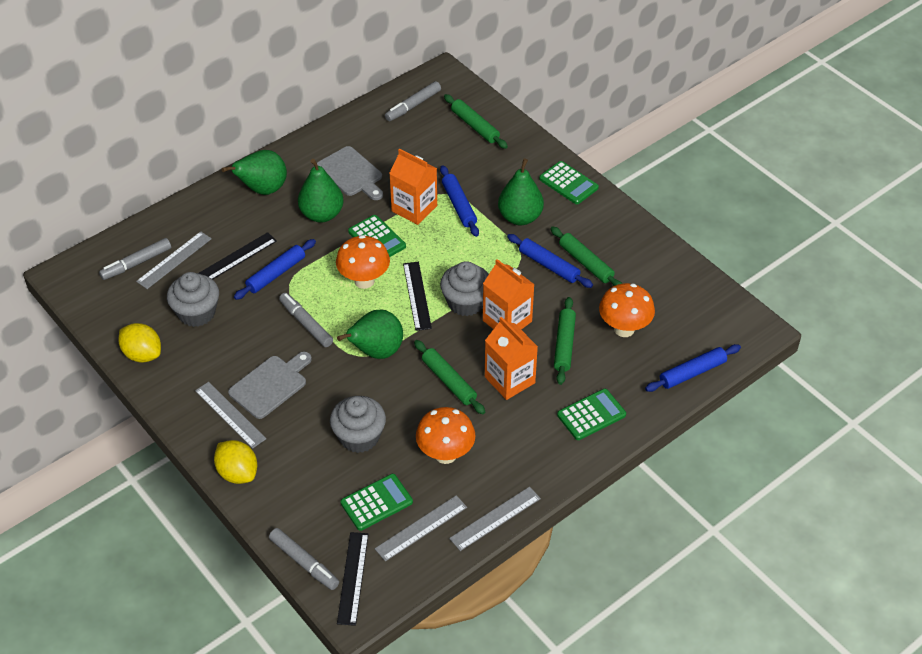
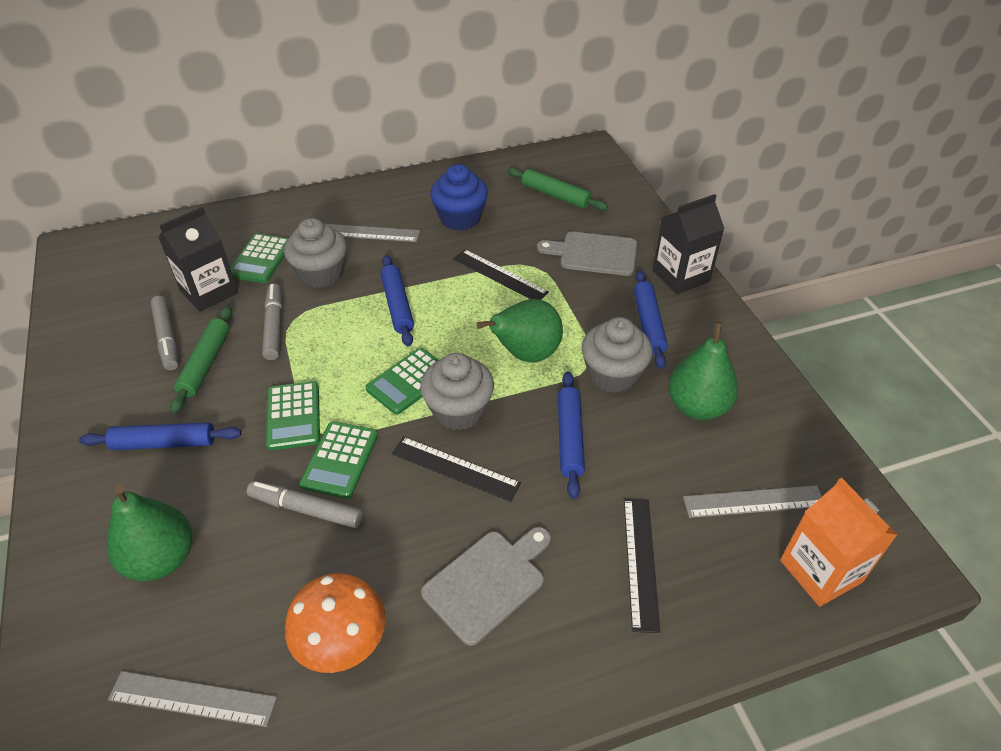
black carton: 0 -> 2
blue cupcake: 0 -> 1
green pear: 4 -> 3
green rolling pin: 4 -> 2
grey marker: 4 -> 3
grey ruler: 4 -> 3
orange carton: 3 -> 1
orange mushroom: 3 -> 1
yellow lemon: 2 -> 0

